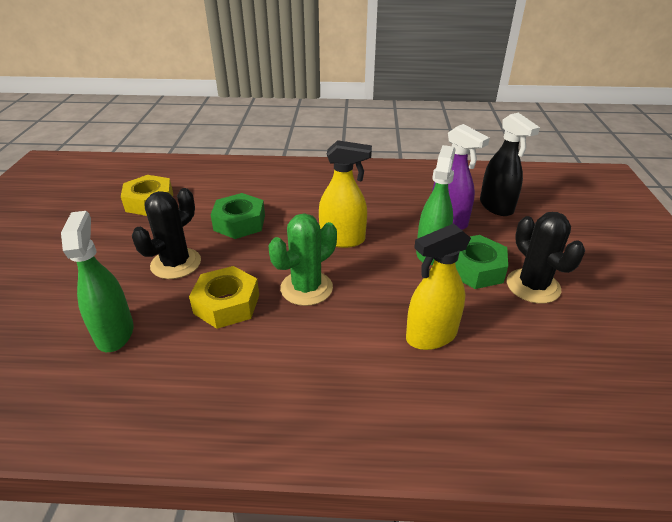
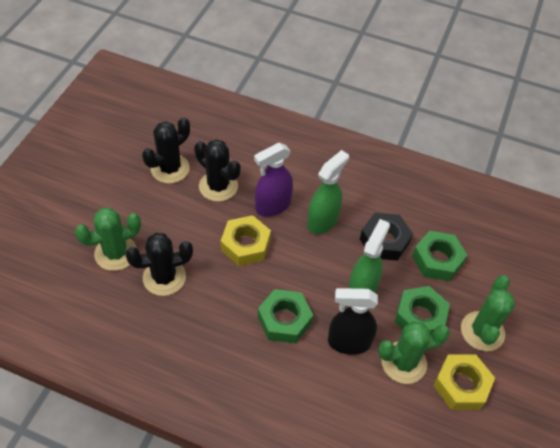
black cactus: 2 -> 3
black nut: 0 -> 1
green cactus: 1 -> 3
green nut: 2 -> 3
yellow spray bottle: 2 -> 0

